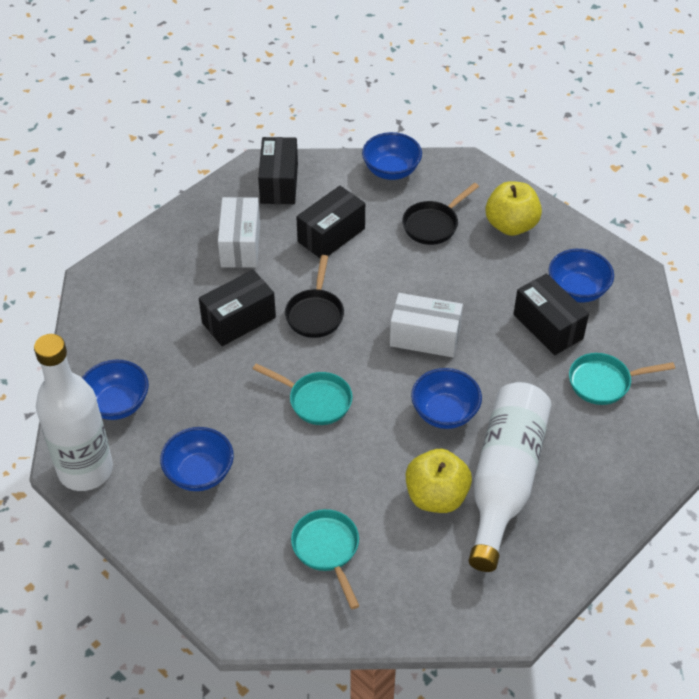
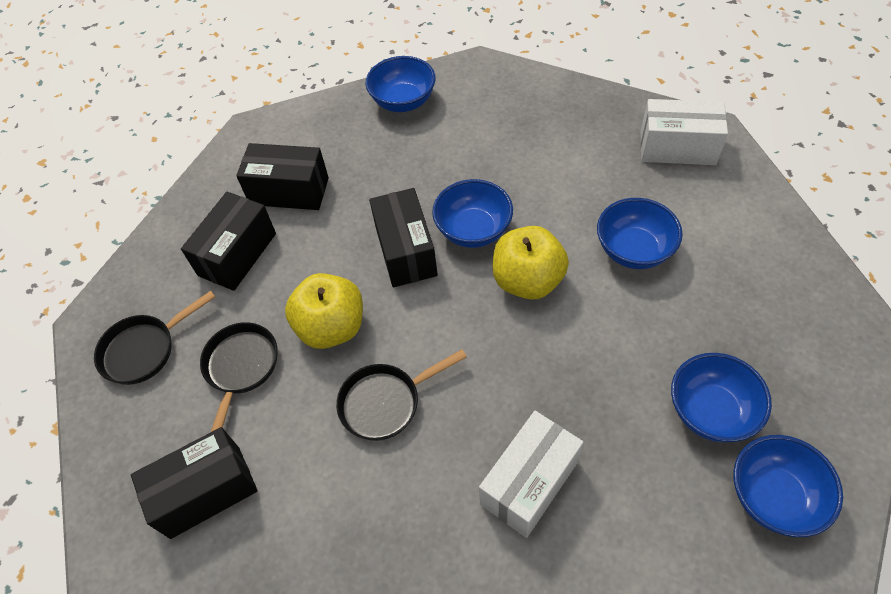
black pan: 2 -> 3
turquoise pan: 3 -> 0
white bottle: 2 -> 0

